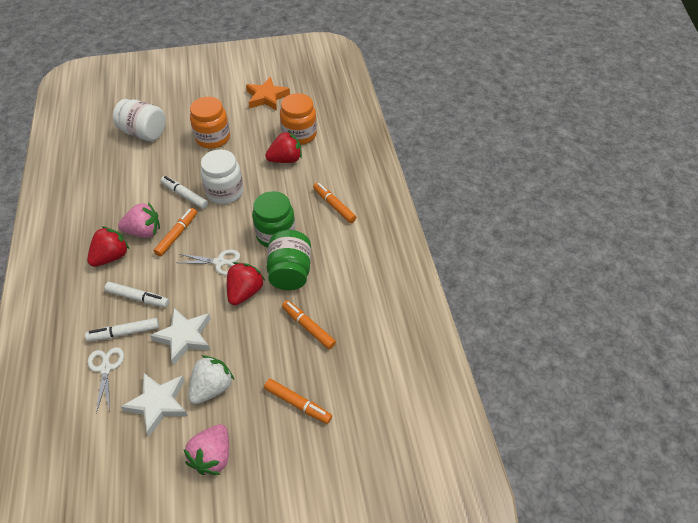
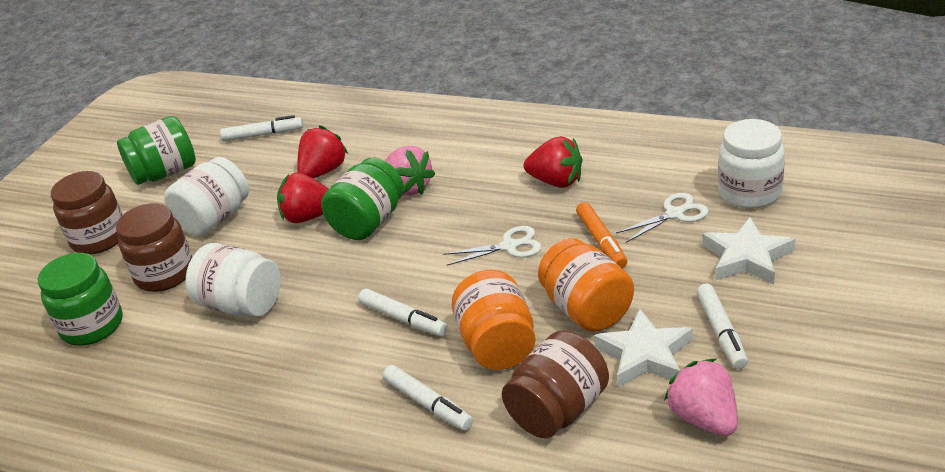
brown jar: 0 -> 3
green jar: 2 -> 3
orange marker: 4 -> 1
orange star: 1 -> 0
white jar: 2 -> 3
white marker: 3 -> 4
white strawberry: 1 -> 0

